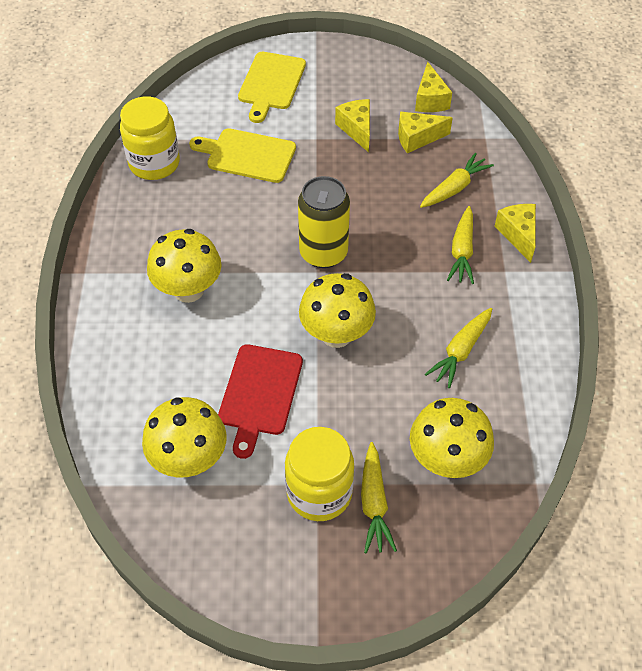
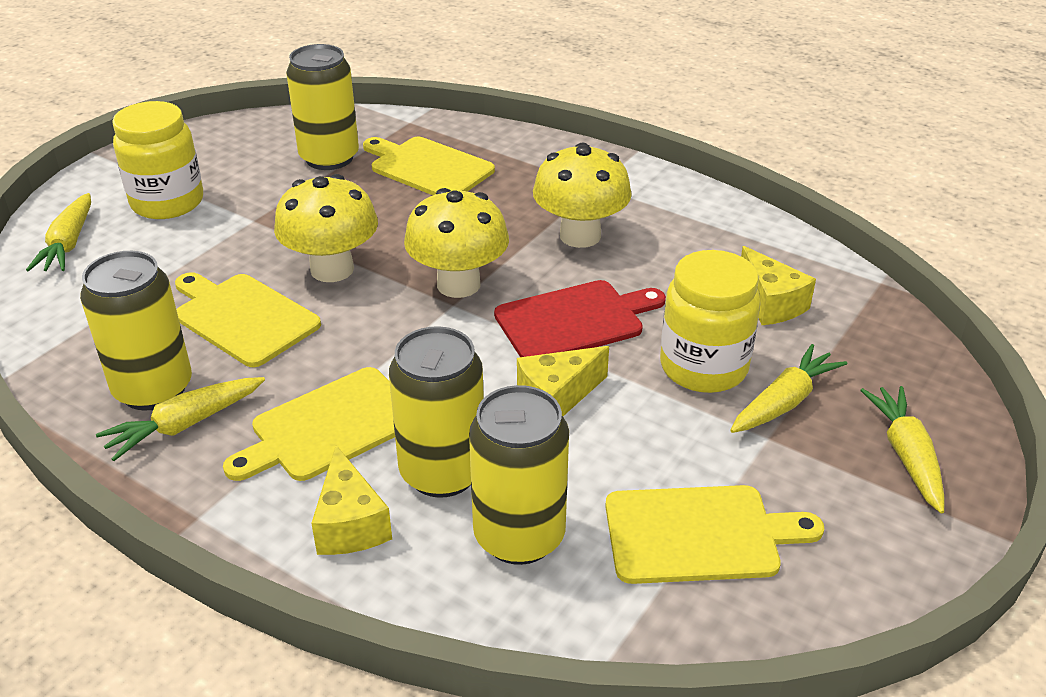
yellow can: 1 -> 4
yellow cheese: 4 -> 3
yellow cutting board: 2 -> 4
yellow mushroom: 4 -> 3

